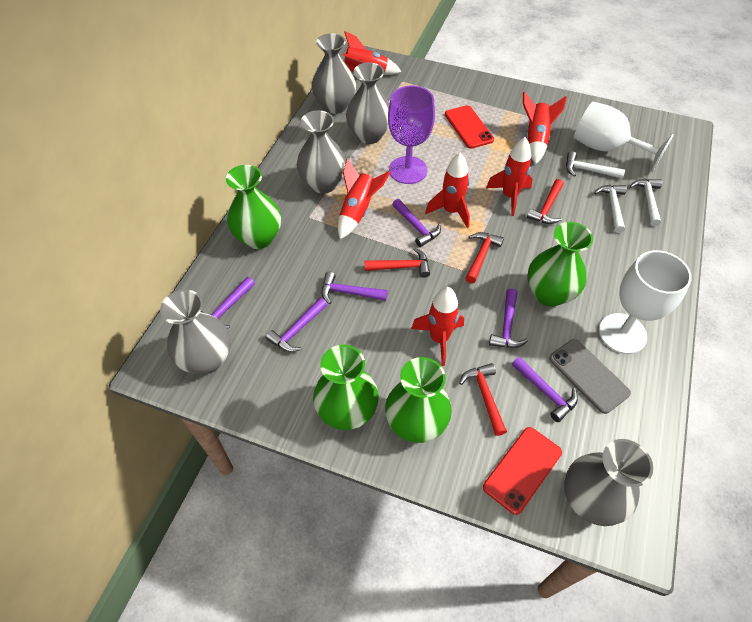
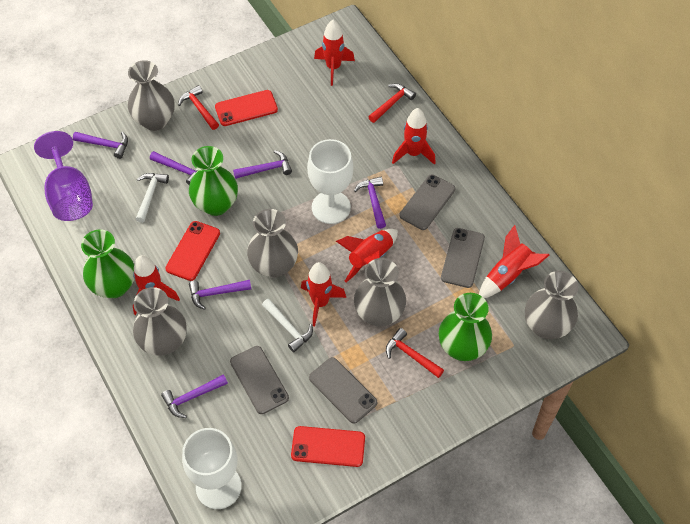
green vase: 4 -> 3
grey phone: 1 -> 4
red hammer: 4 -> 3
red phone: 2 -> 3
white hammer: 3 -> 2

